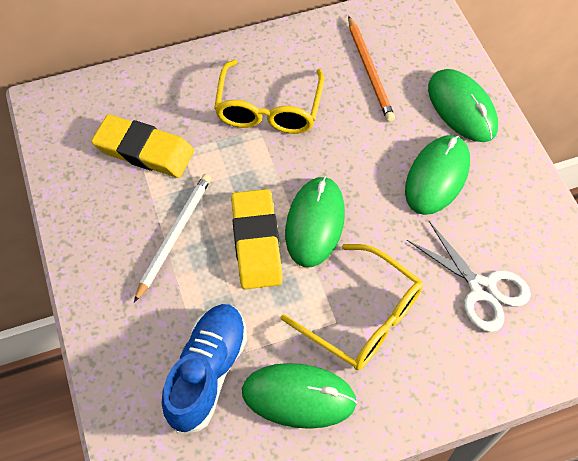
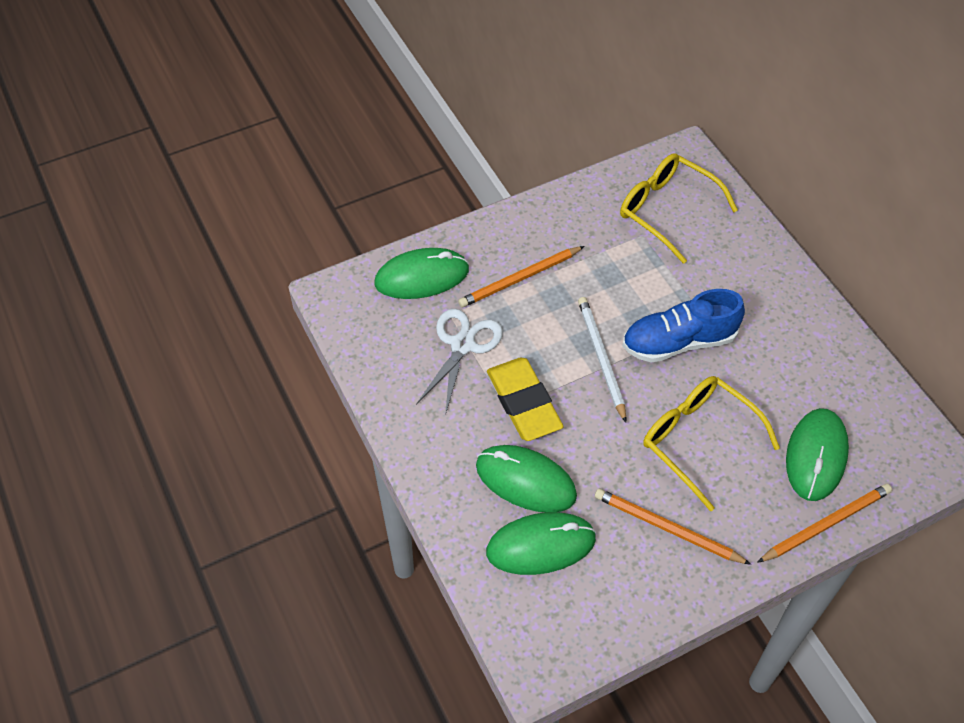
orange pencil: 1 -> 3
yellow eraser: 2 -> 1

